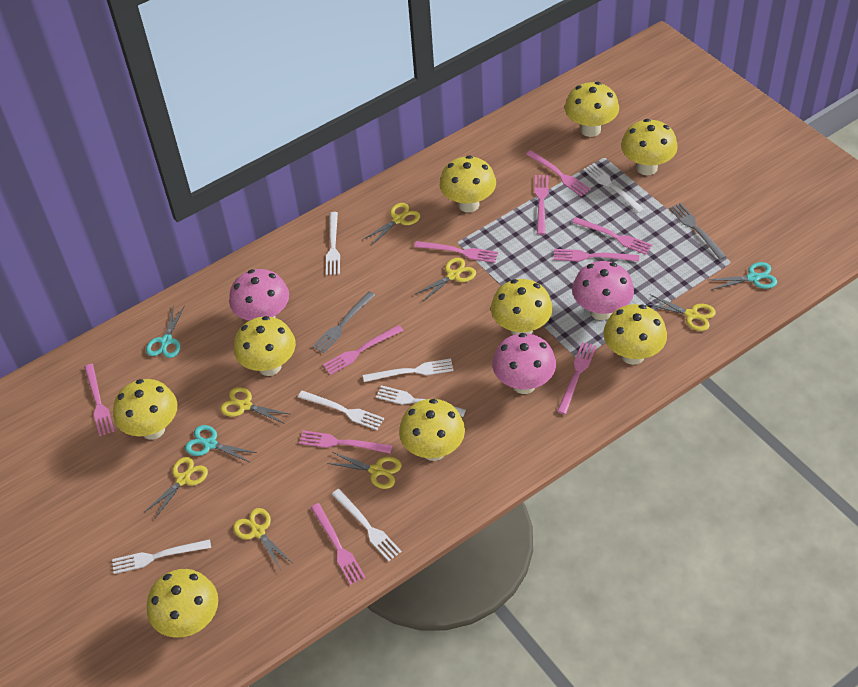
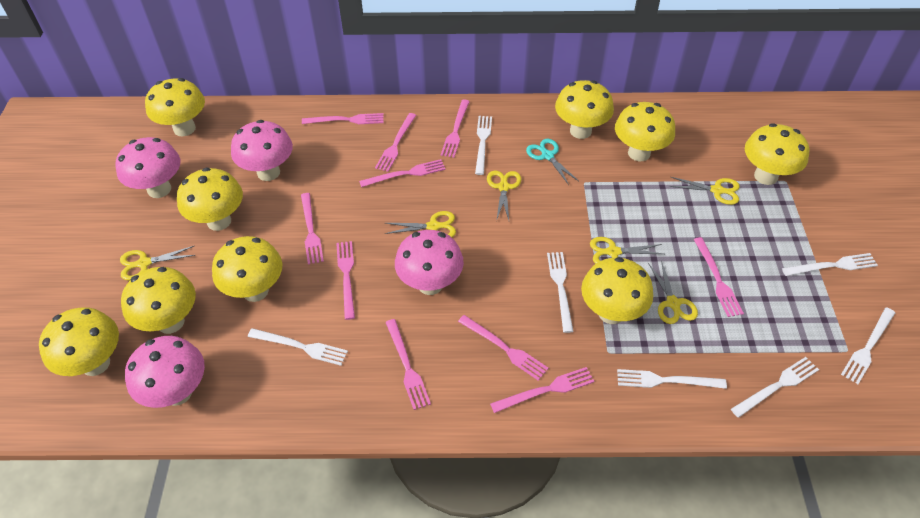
grey fork: 2 -> 0
pink mushroom: 3 -> 4
turquoise scissors: 3 -> 1
yellow scissors: 7 -> 6

